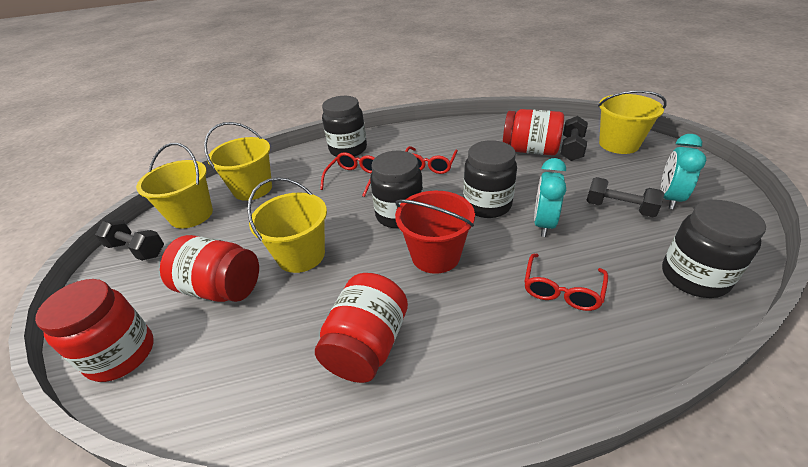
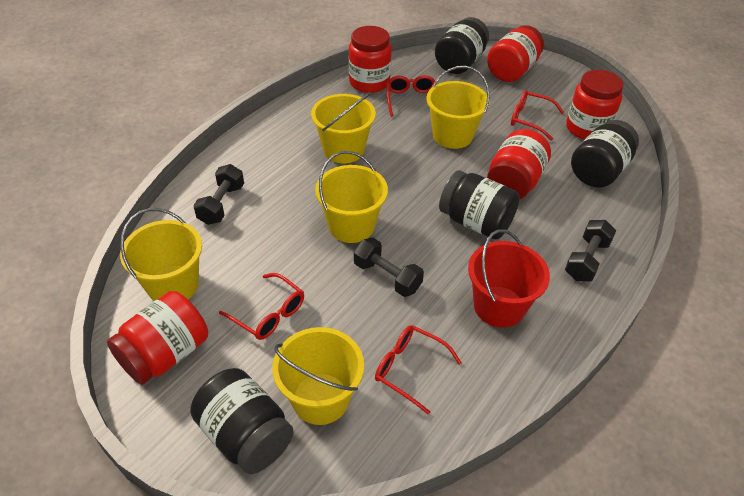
red glasses: 3 -> 4
red jar: 4 -> 5
turquoise clock: 2 -> 0
yellow bucket: 4 -> 5

